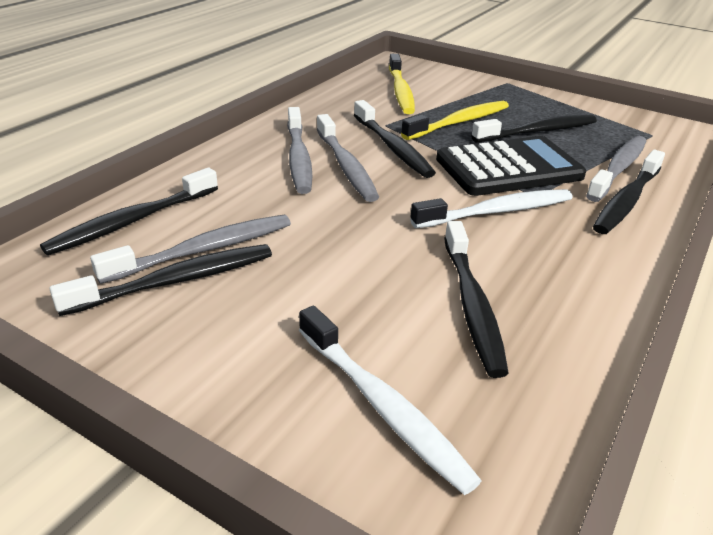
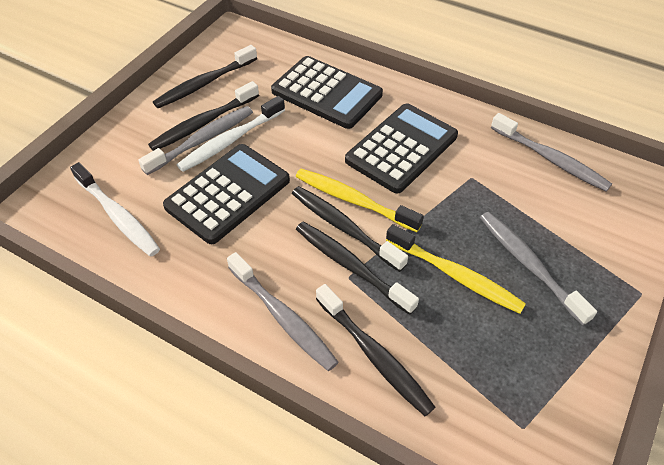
black calculator: 1 -> 3
black toothbrush: 6 -> 5

